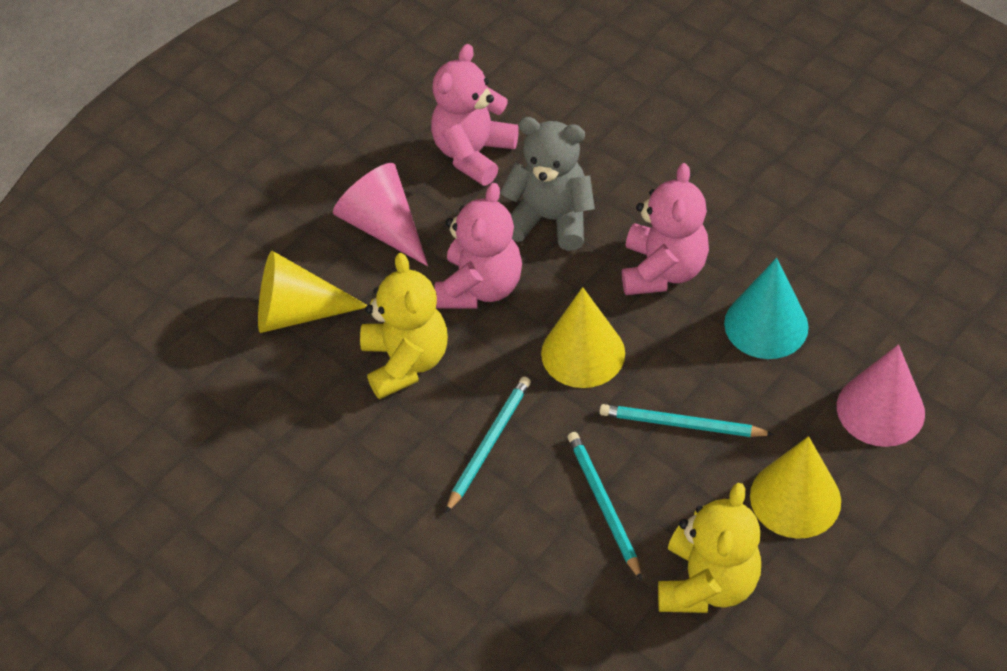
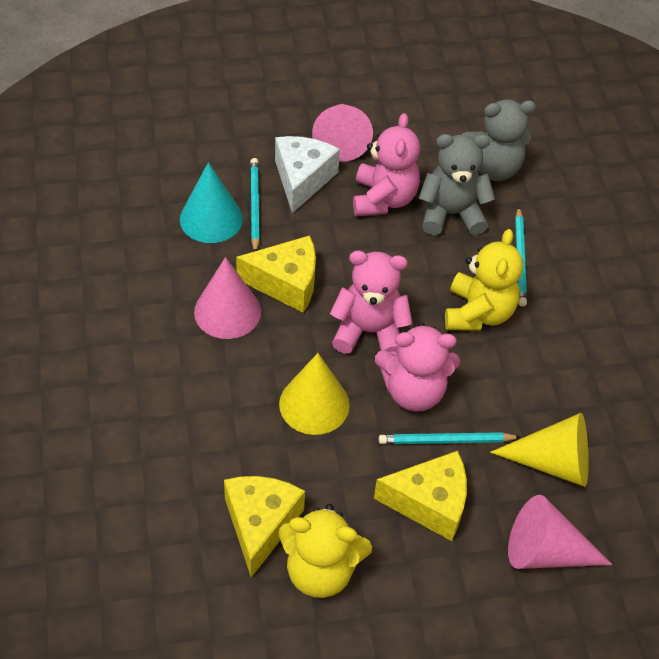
grey teddy bear: 1 -> 2
pink cone: 2 -> 3
white cheese: 0 -> 1
yellow cheese: 0 -> 3
yellow cone: 3 -> 2

